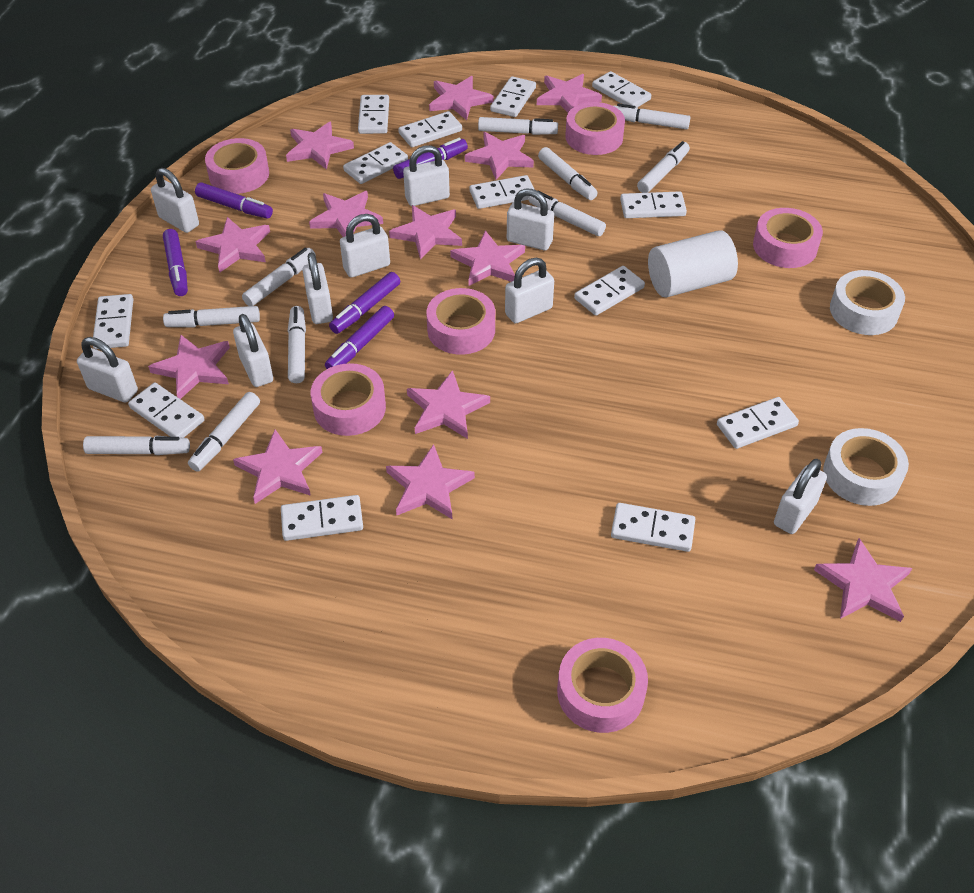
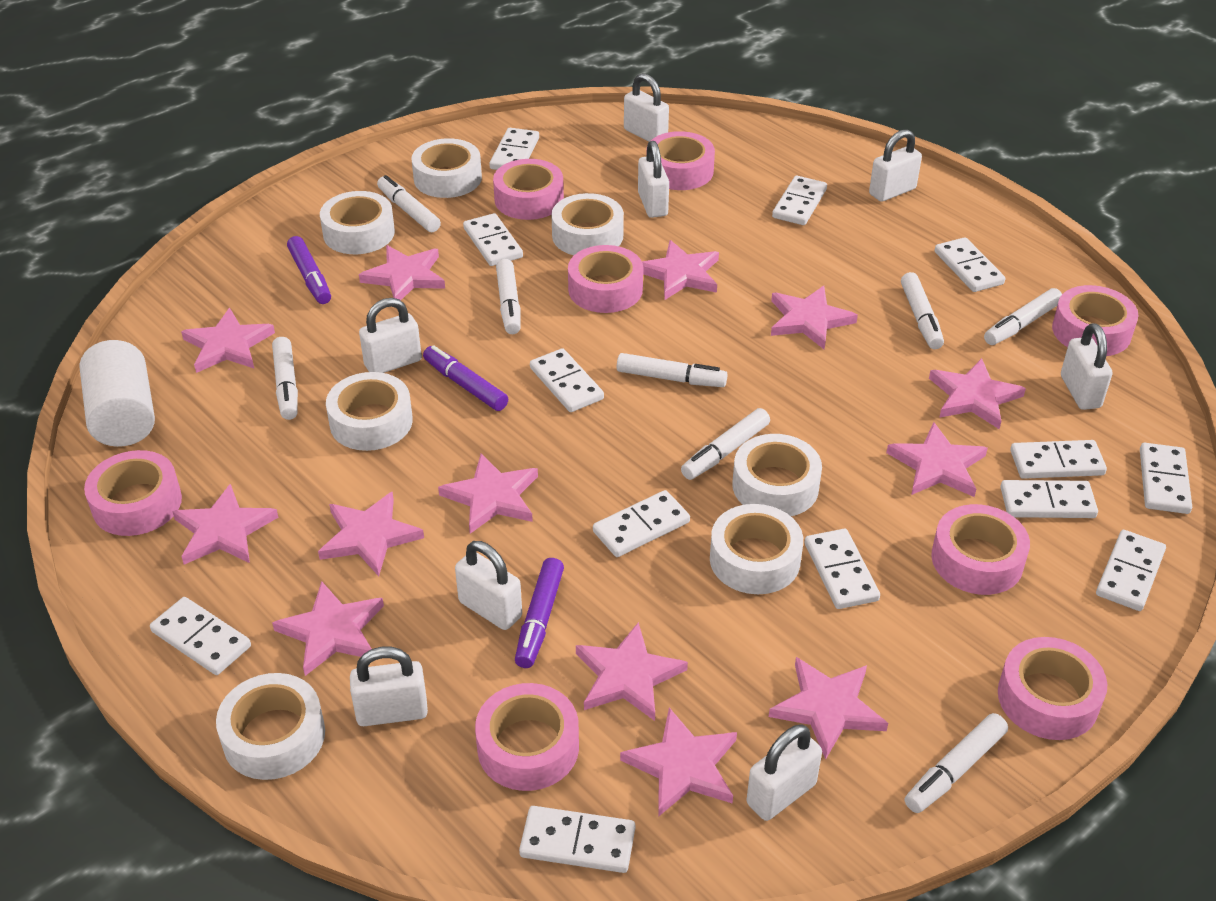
pink tape: 6 -> 8
purple marker: 5 -> 3
white marker: 10 -> 8
white padlock: 9 -> 8
white tape: 2 -> 7

